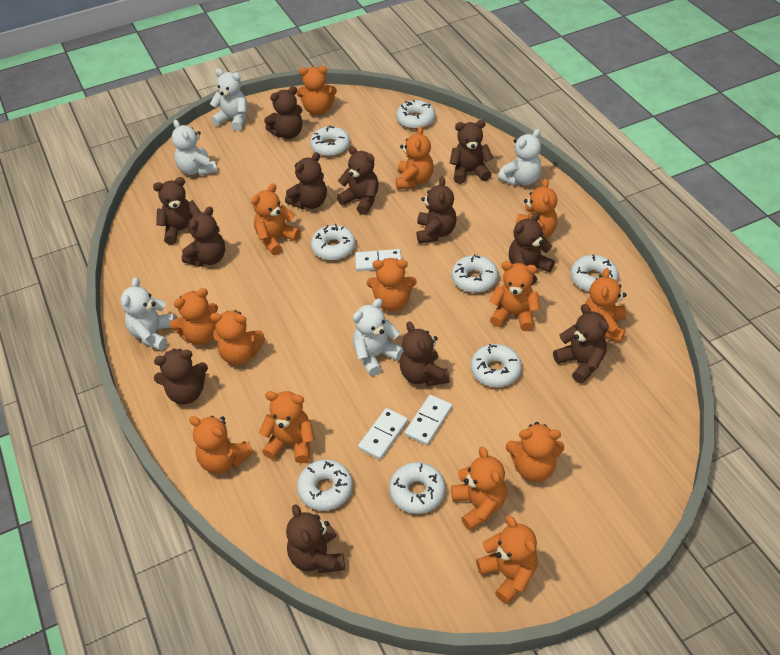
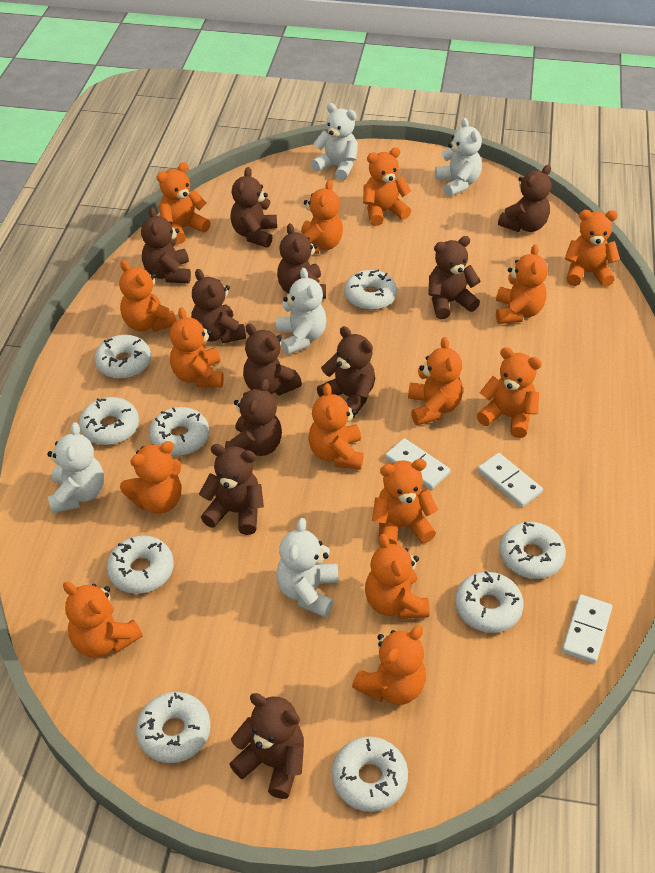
brown teddy bear: 12 -> 11
orange teddy bear: 14 -> 15
white donut: 8 -> 9

